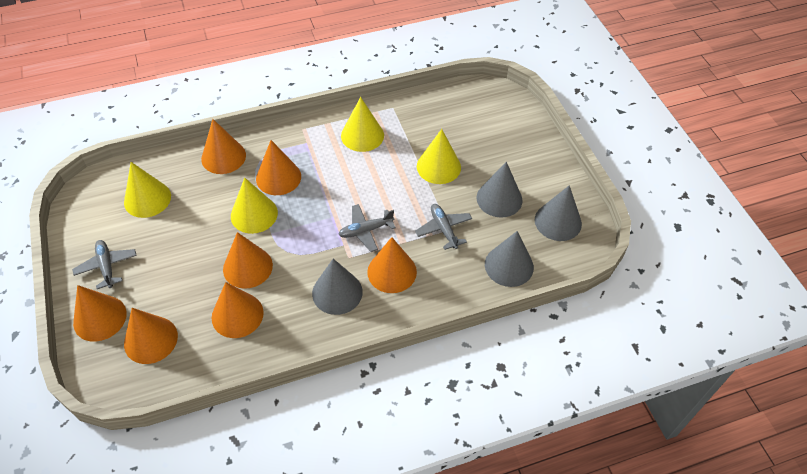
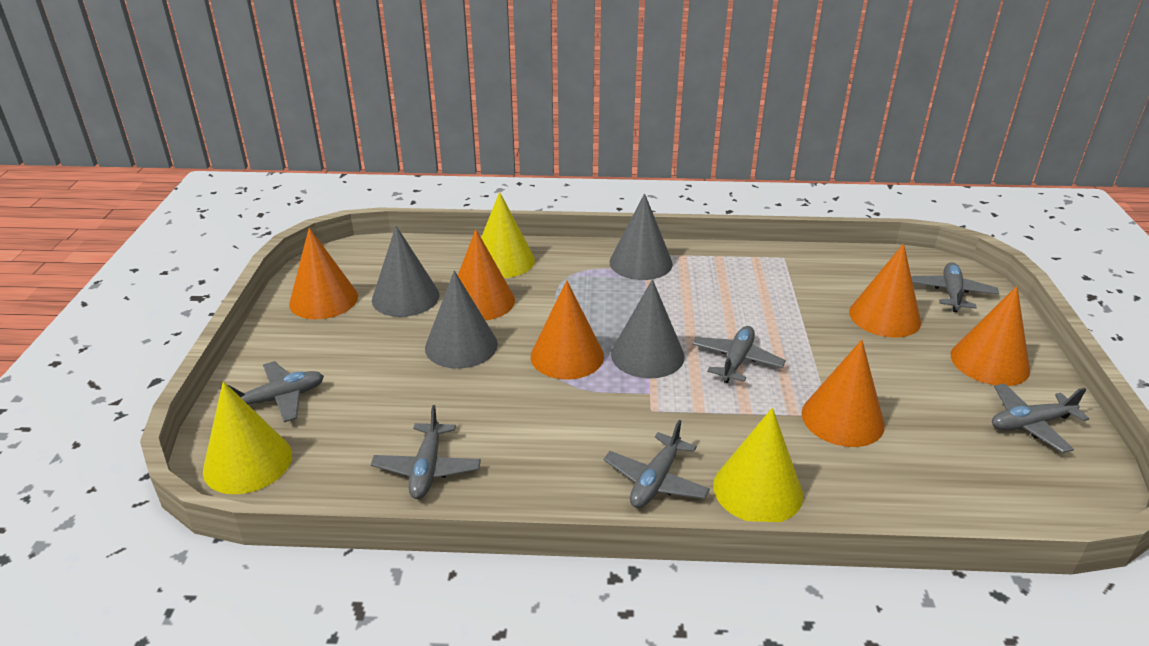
grey plane: 3 -> 6
orange cone: 7 -> 6
yellow cone: 4 -> 3

